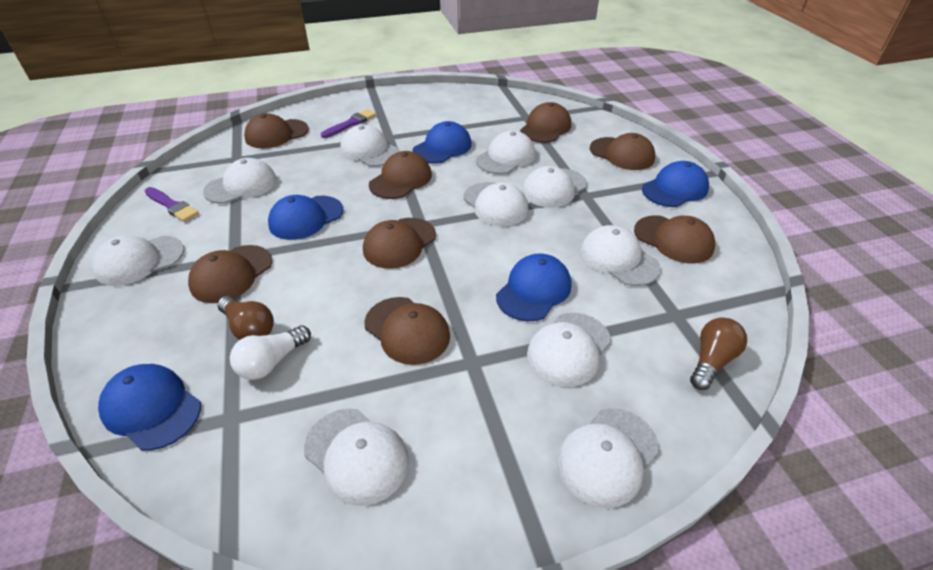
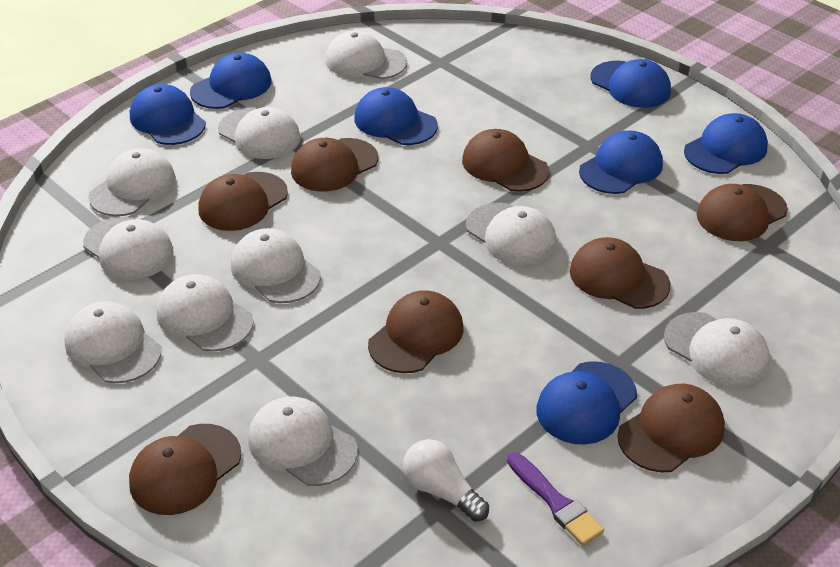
blue cap: 5 -> 7
brown light bulb: 2 -> 0
purple brush: 2 -> 1

